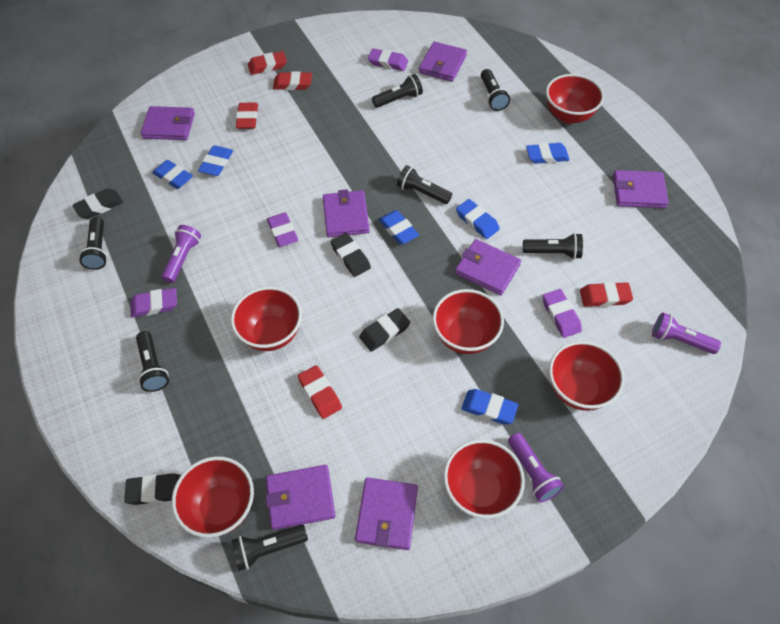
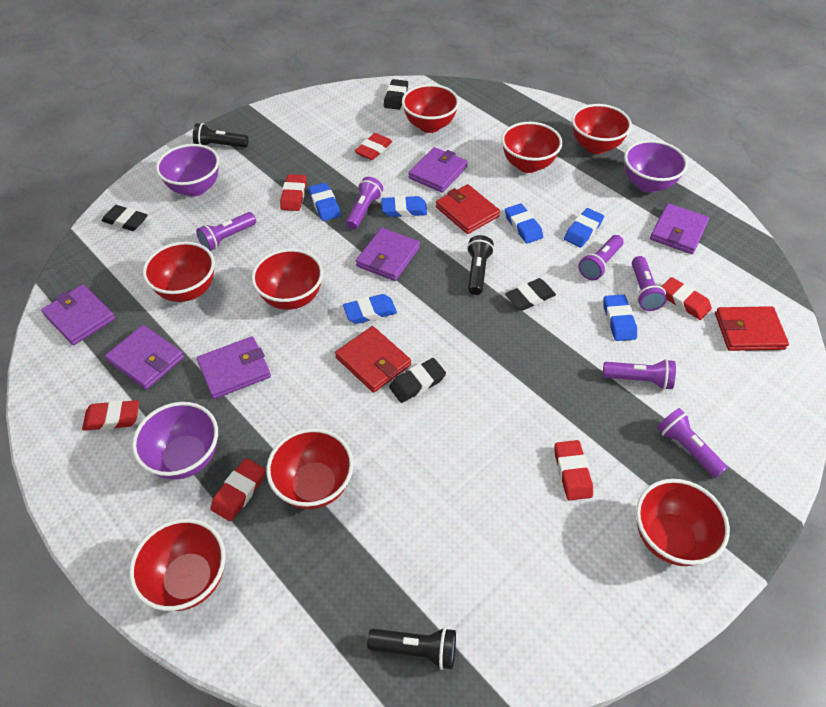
black flashlight: 7 -> 3
purple bowl: 0 -> 3
purple eraser: 4 -> 0
purple flashlight: 3 -> 6
purple wallet: 7 -> 6
red bowl: 6 -> 8
red eraser: 5 -> 6
red wallet: 0 -> 3

